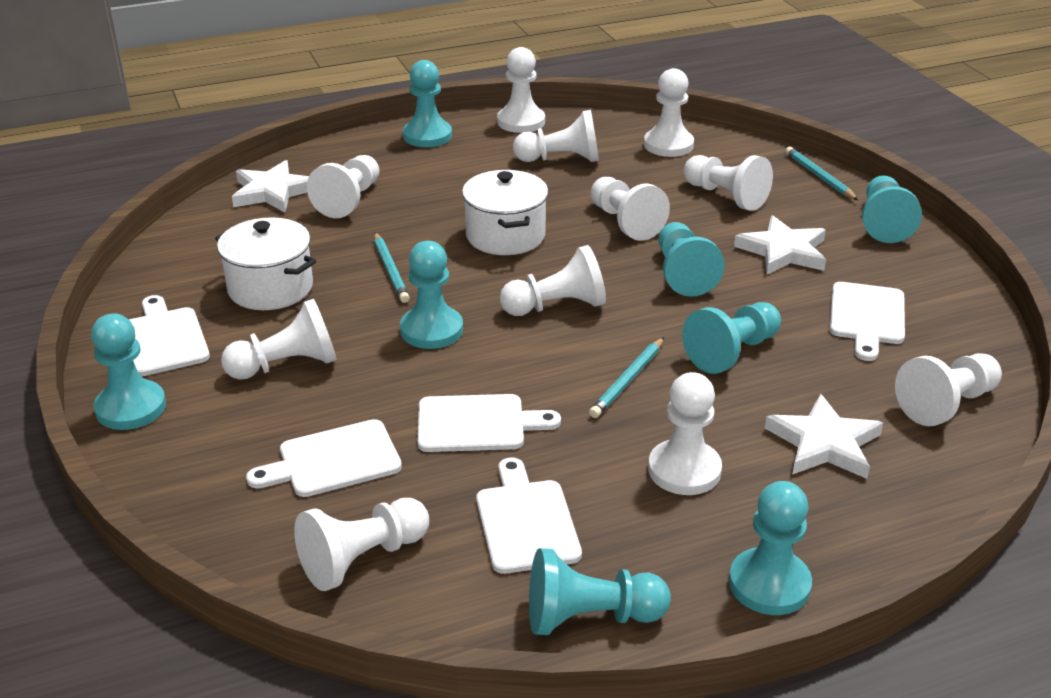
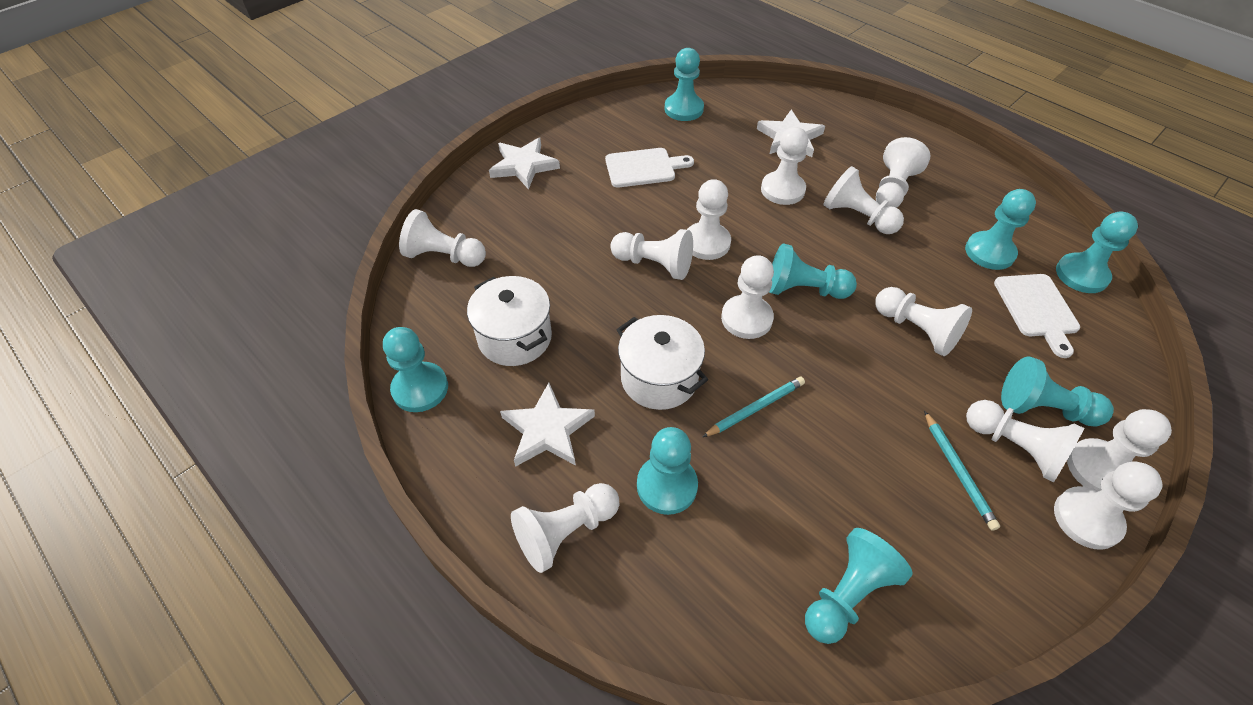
turquoise pencil: 3 -> 2
white cutting board: 5 -> 2
white pawn: 11 -> 12

